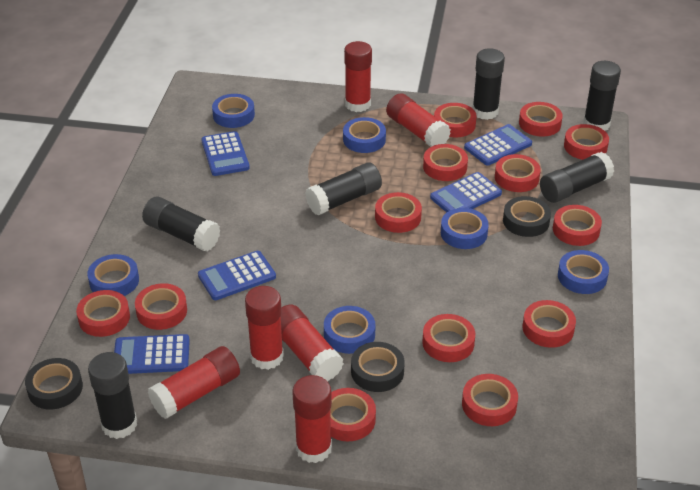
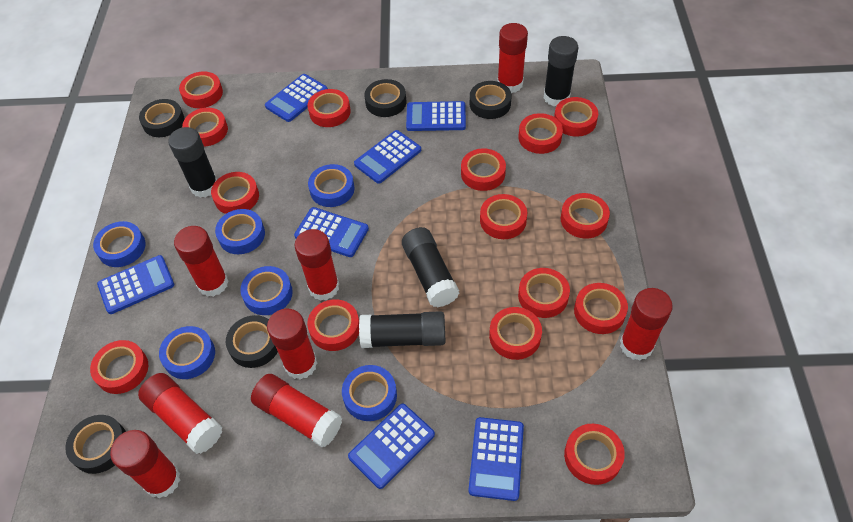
black glue stick: 6 -> 4
black tape: 3 -> 5
blue calculator: 5 -> 7
red glue stick: 6 -> 8
red tape: 13 -> 15

